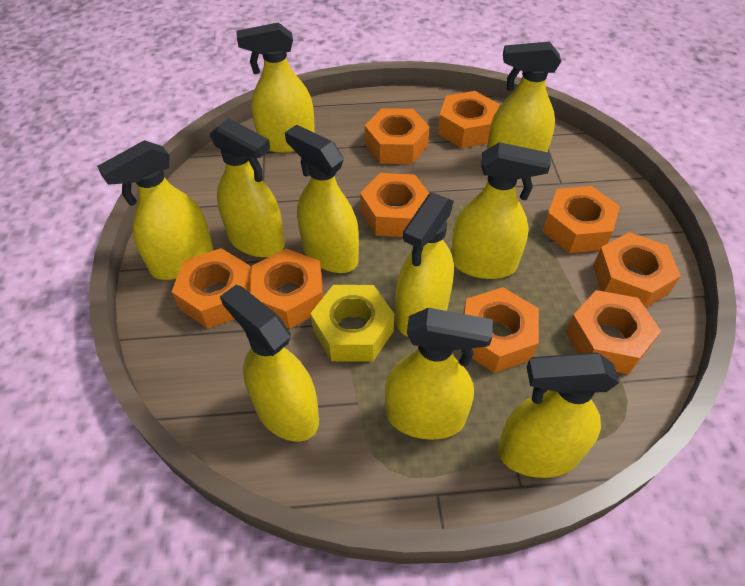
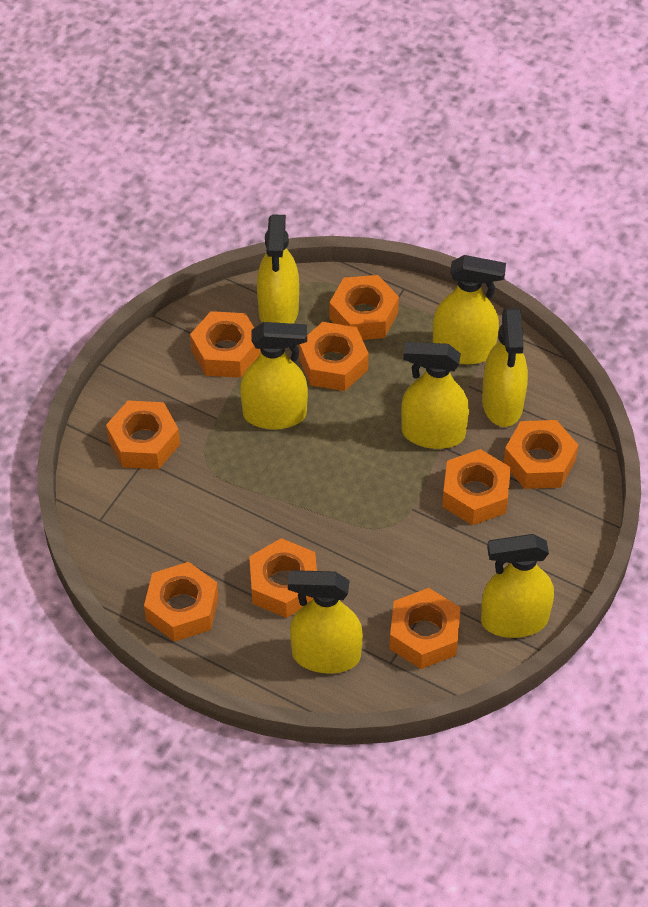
yellow nut: 1 -> 0
yellow spray bottle: 10 -> 7

